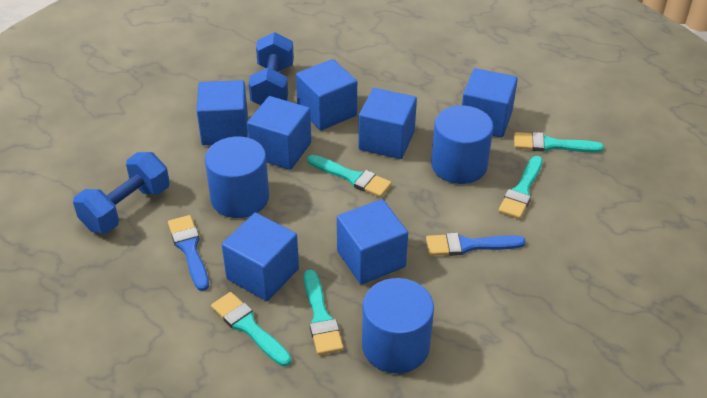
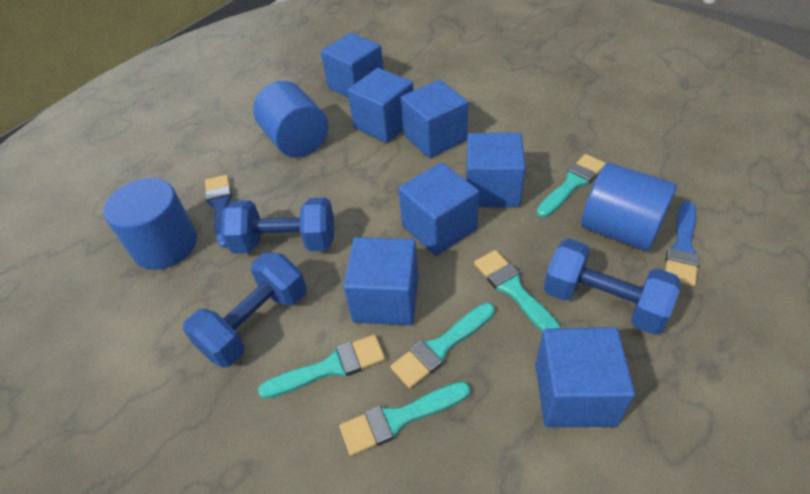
blue dumbbell: 2 -> 3

